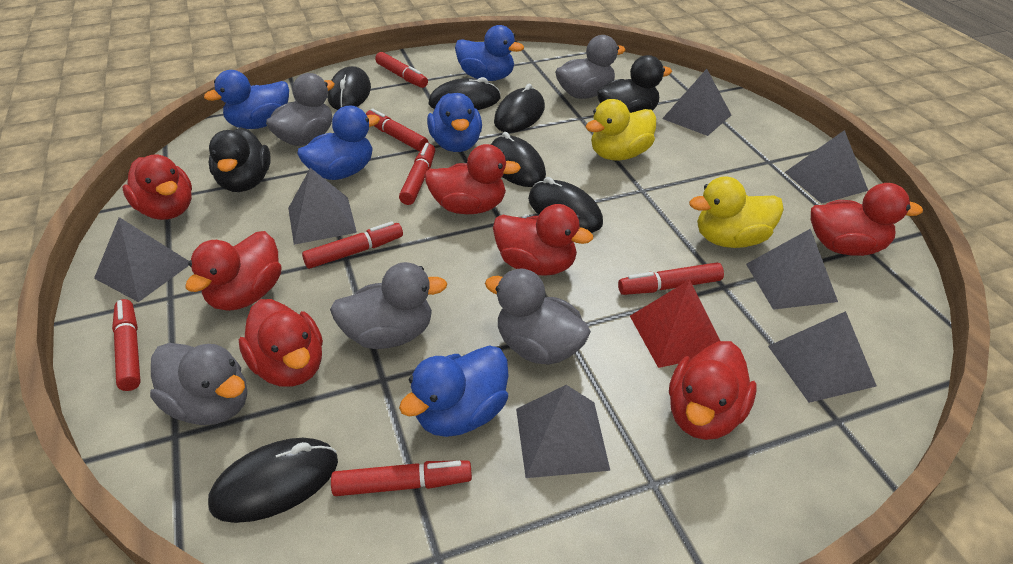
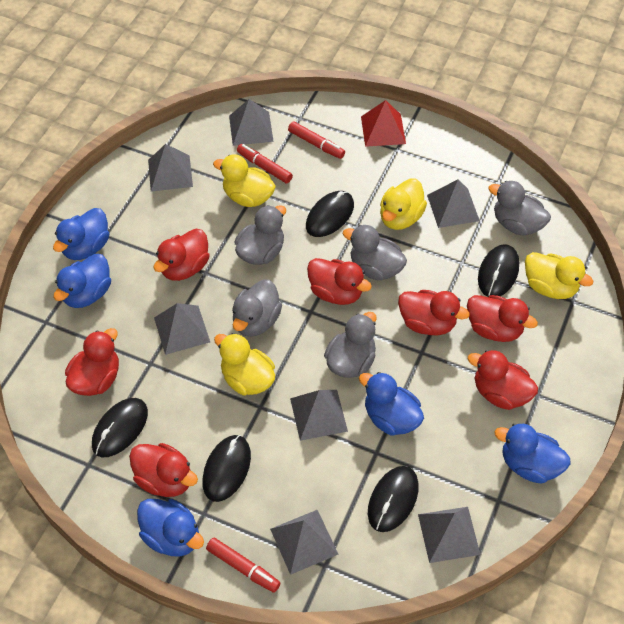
black duck: 2 -> 0
black mouse: 6 -> 5
red marker: 7 -> 3
yellow duck: 2 -> 4

